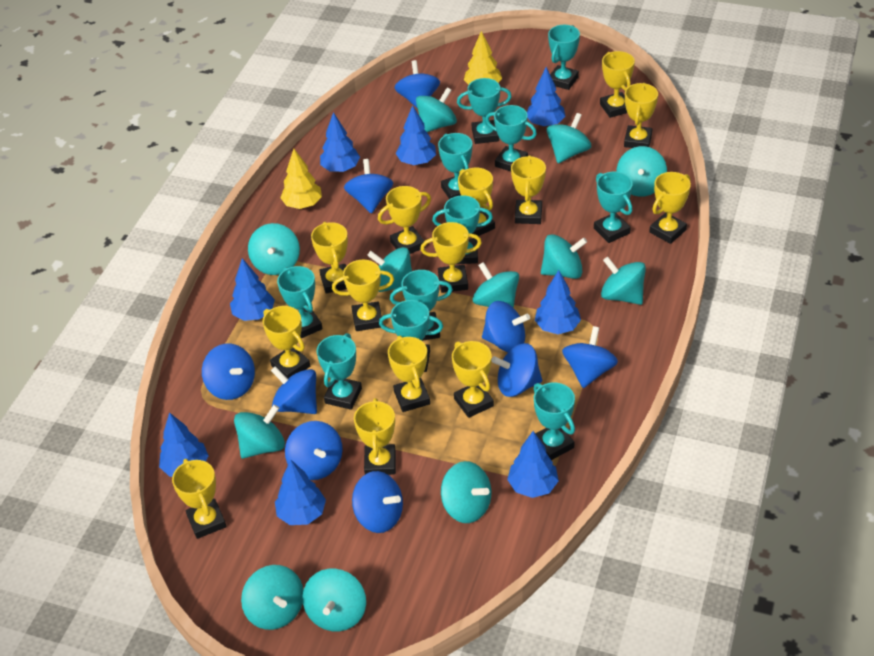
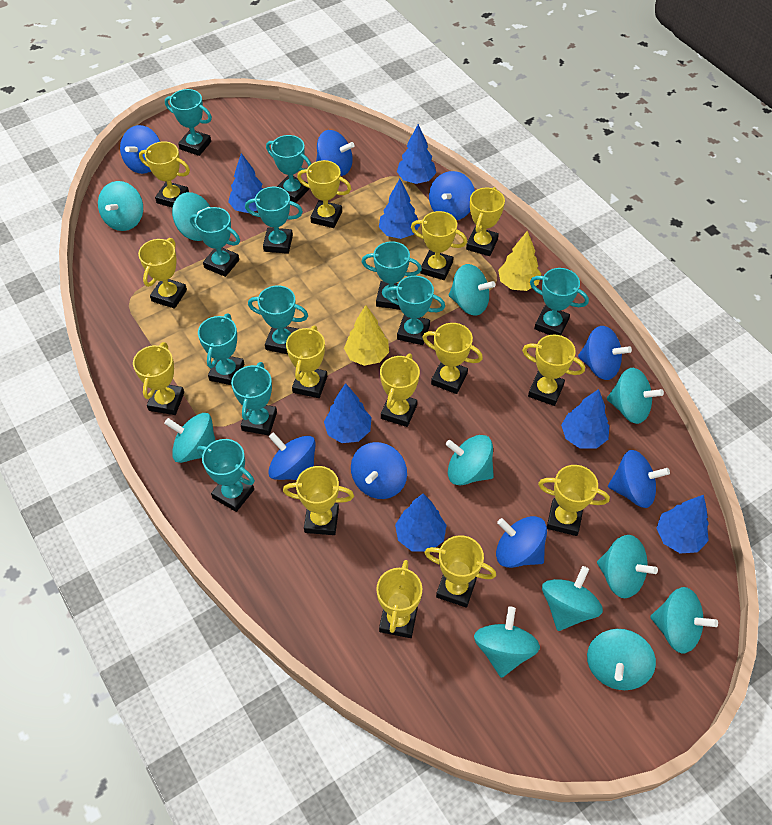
blue spinning top: 9 -> 8
blue tree: 8 -> 7
turquoise spinning top: 12 -> 11

